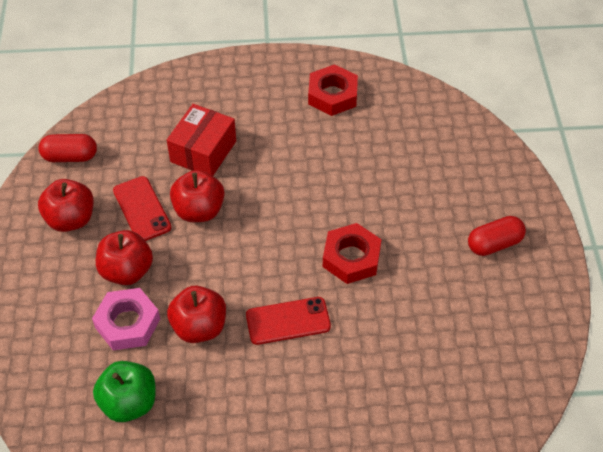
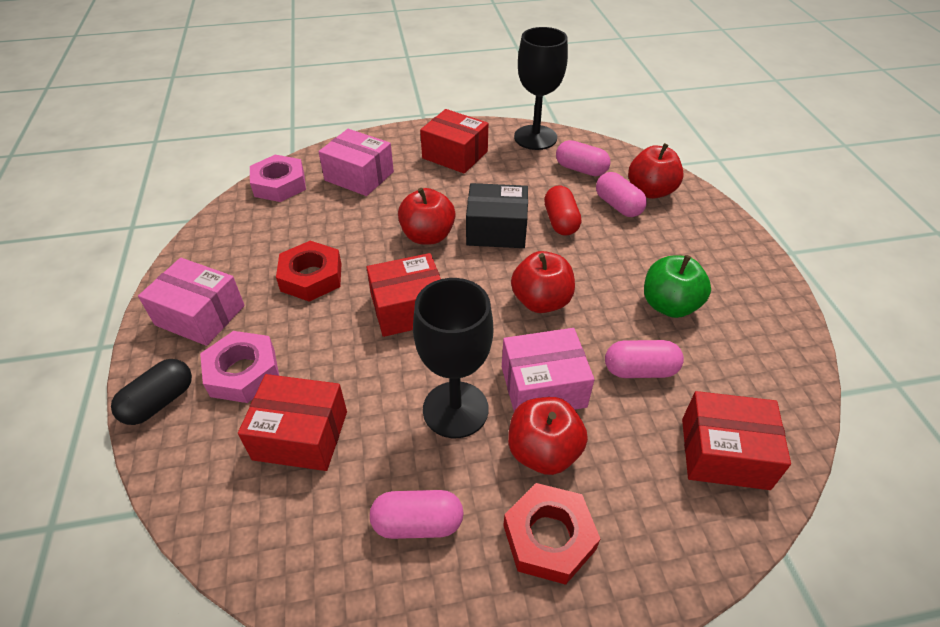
black box: 0 -> 1
black capsule: 0 -> 1
black goblet: 0 -> 2
pink box: 0 -> 3
pink capsule: 0 -> 4
pink nut: 1 -> 2
red box: 1 -> 4
red capsule: 2 -> 1
red phone: 2 -> 0

